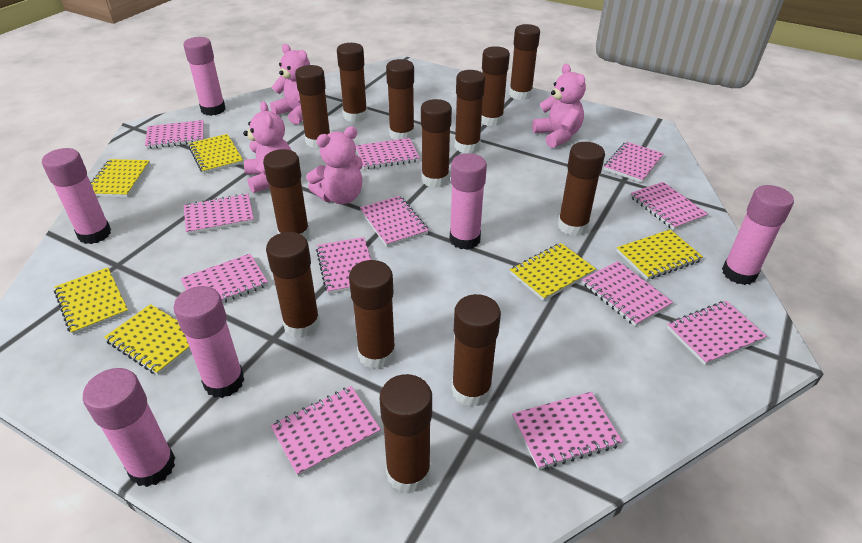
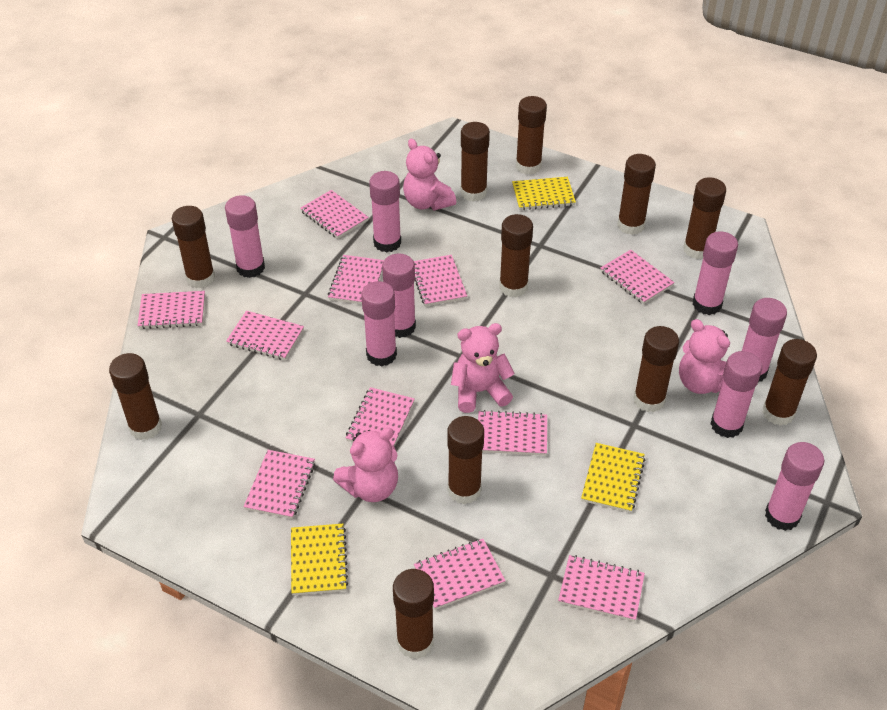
brown glue stick: 13 -> 11
pink glue stick: 6 -> 8
pink notebook: 12 -> 11
yellow notebook: 6 -> 3

